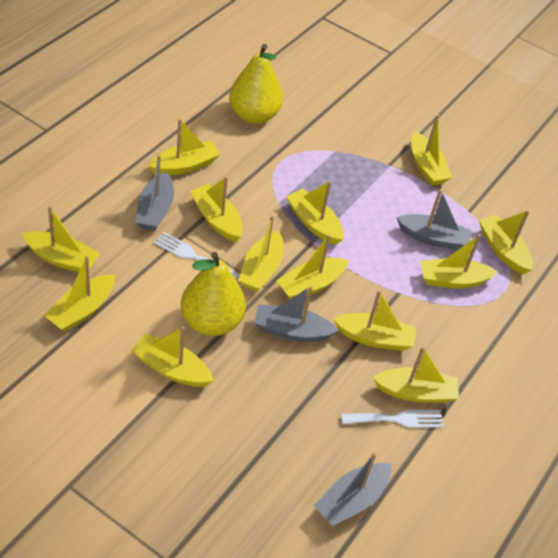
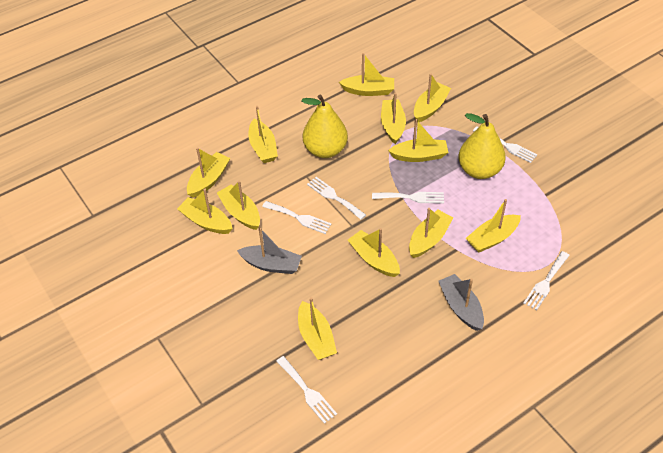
grey boat: 4 -> 2
white fork: 2 -> 6
yellow boat: 13 -> 12

